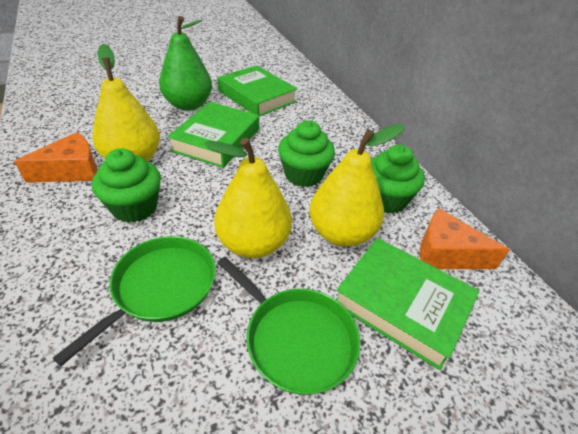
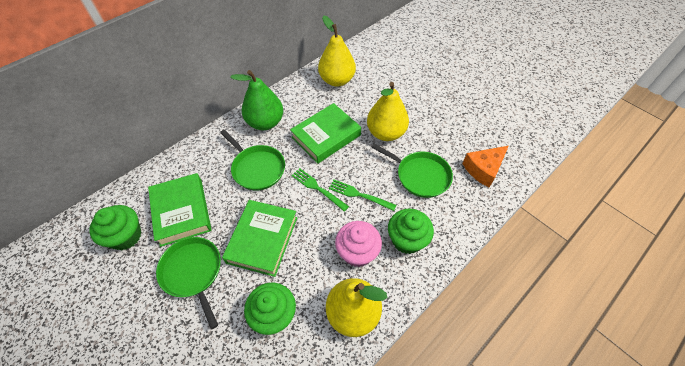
green fork: 0 -> 2
green pan: 2 -> 3
orange cheese: 2 -> 1
pink cupcake: 0 -> 1

